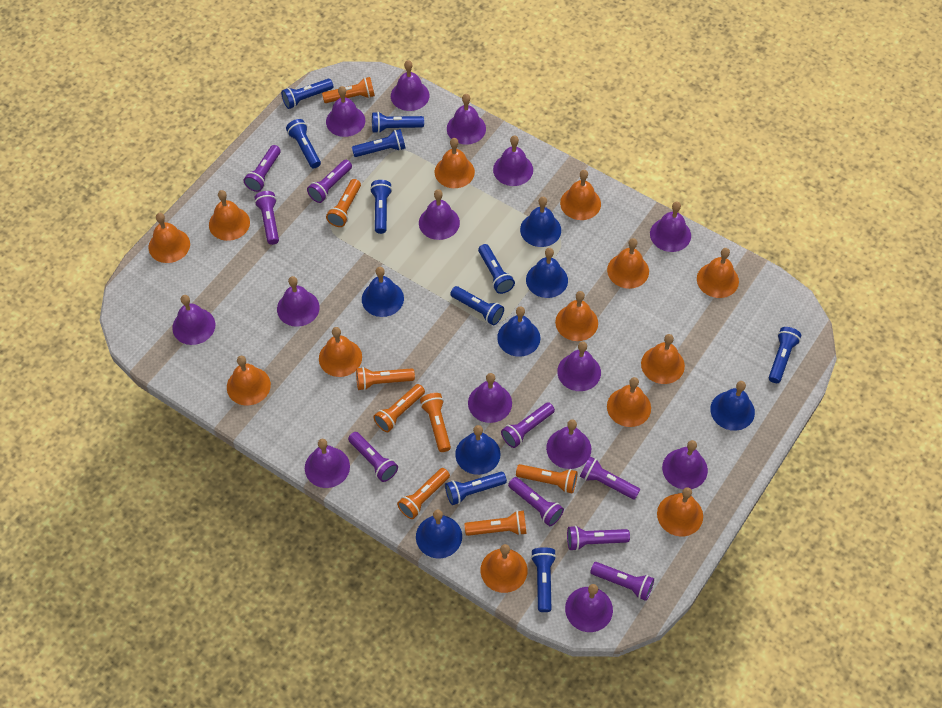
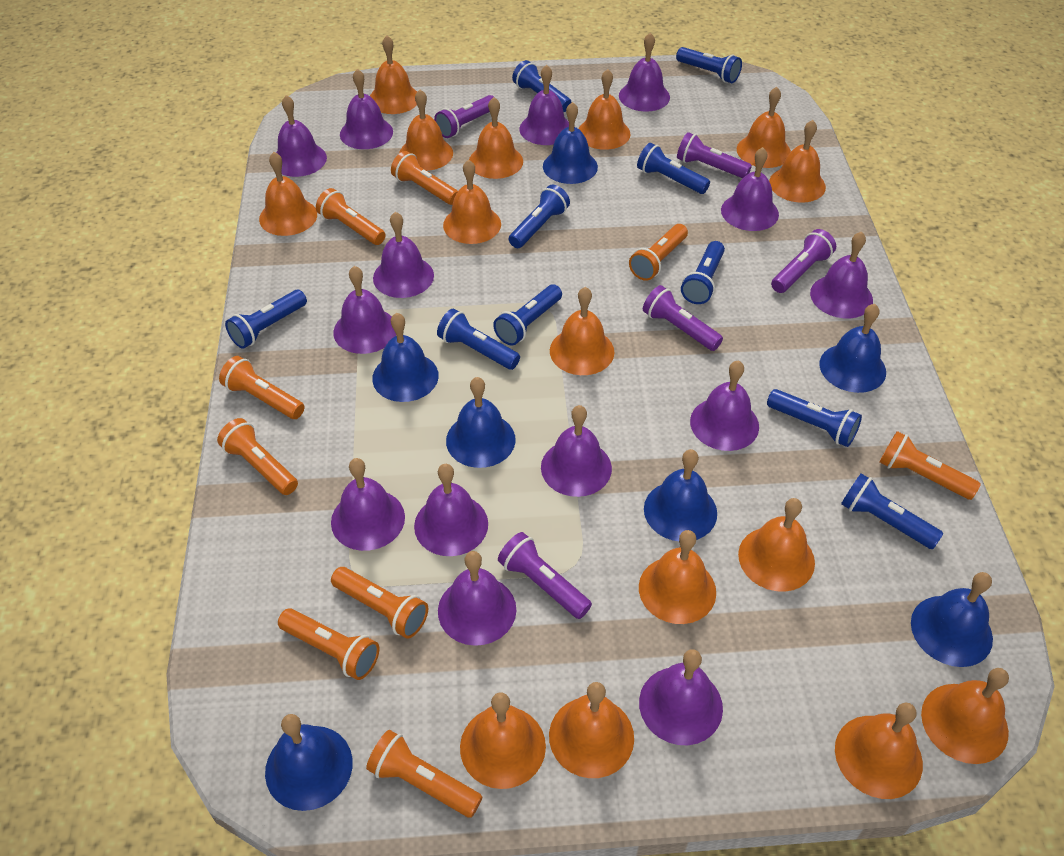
orange bell: 13 -> 15
orange flashlight: 8 -> 9
purple flashlight: 9 -> 5

